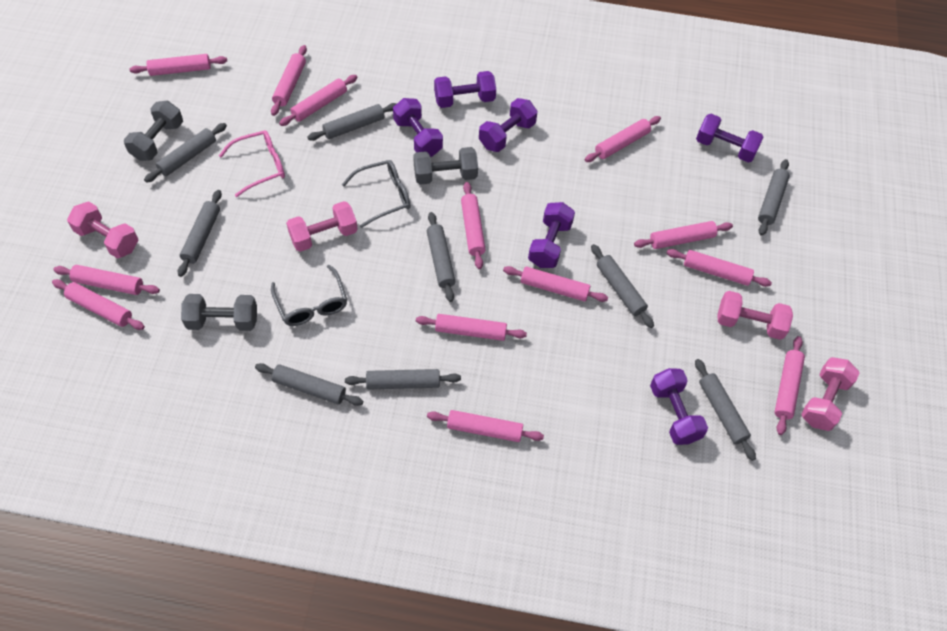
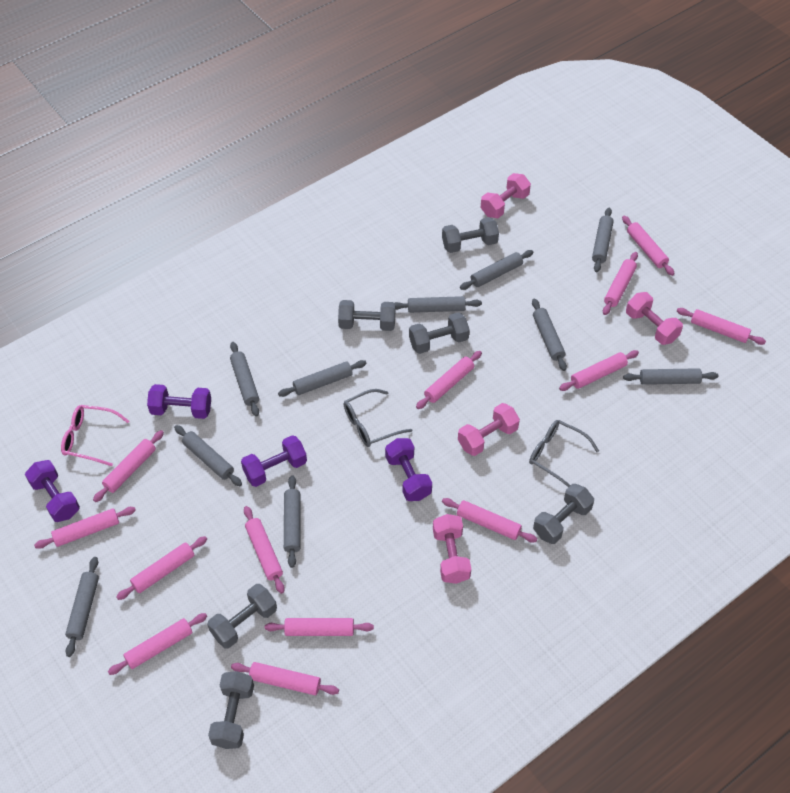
grey dumbbell: 3 -> 6
grey rolling pin: 9 -> 10
purple dumbbell: 6 -> 4

